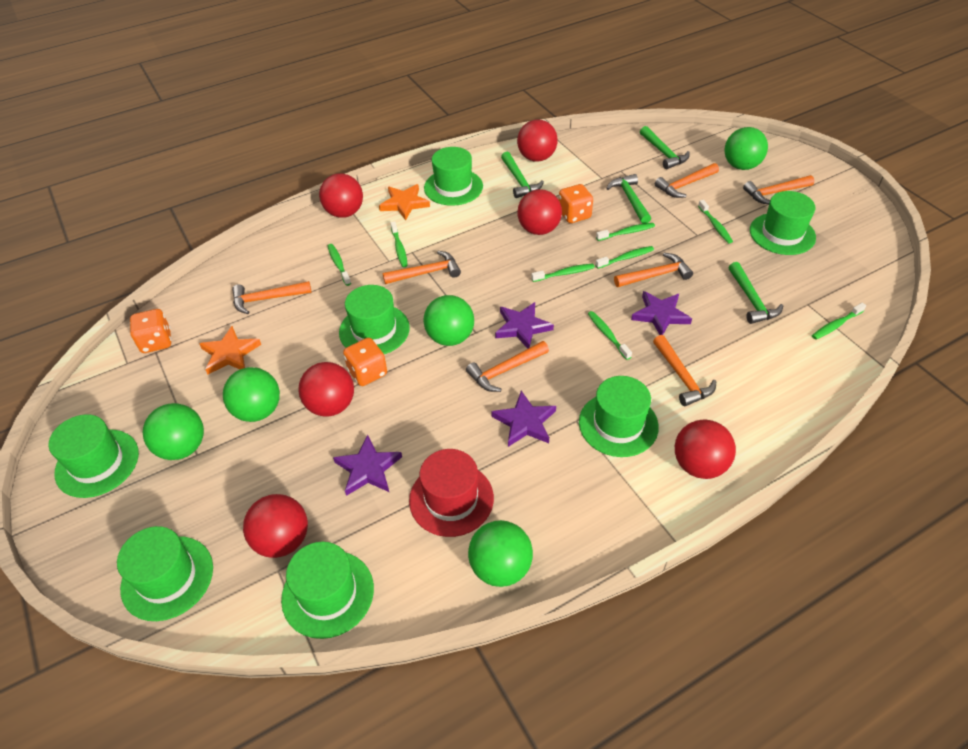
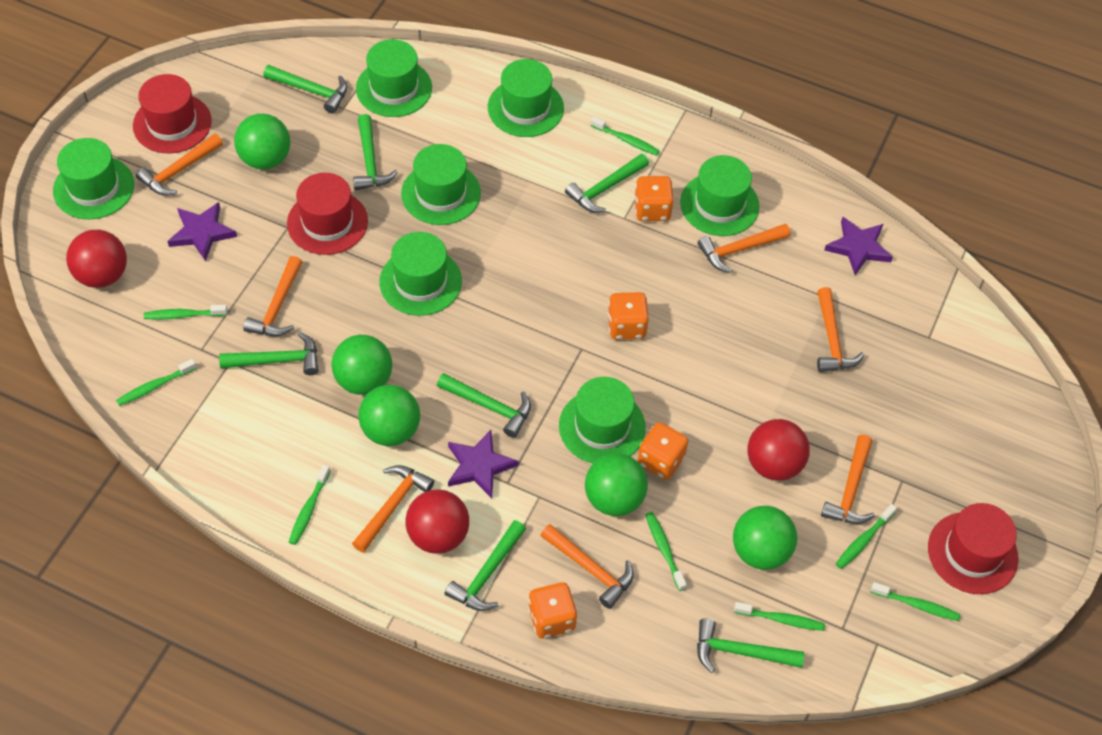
green hammer: 4 -> 7
orange dice: 3 -> 4
orange star: 2 -> 0
purple star: 4 -> 3
red ball: 6 -> 3
red hat: 1 -> 3

